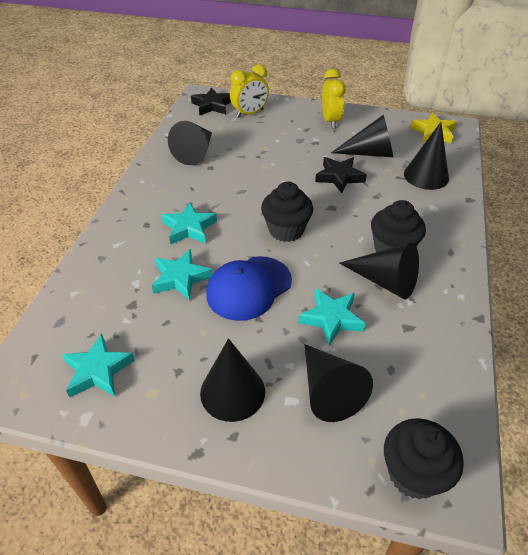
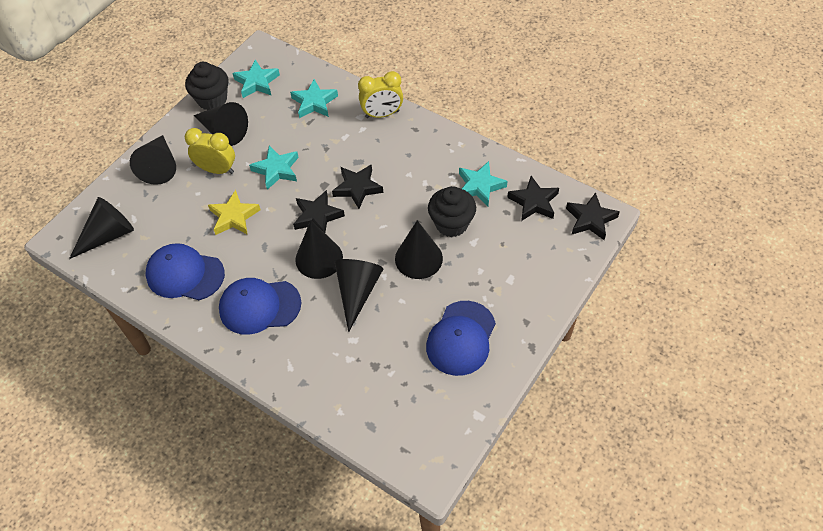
black cupcake: 3 -> 2
black star: 2 -> 4
blue cap: 1 -> 3

